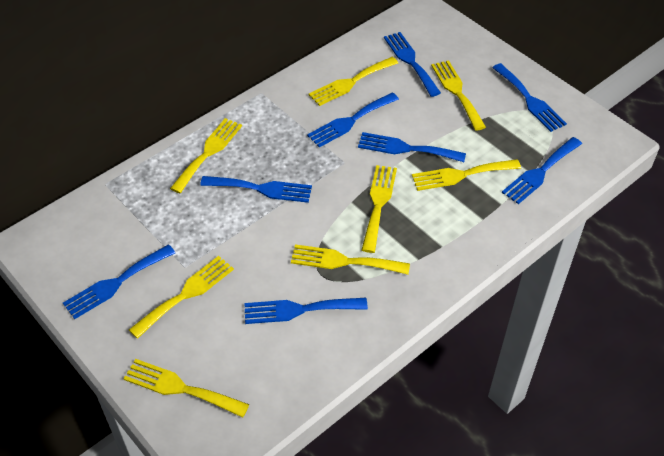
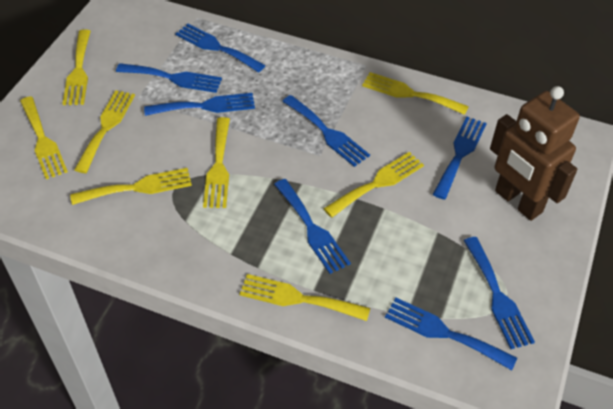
brown robot: 0 -> 1

